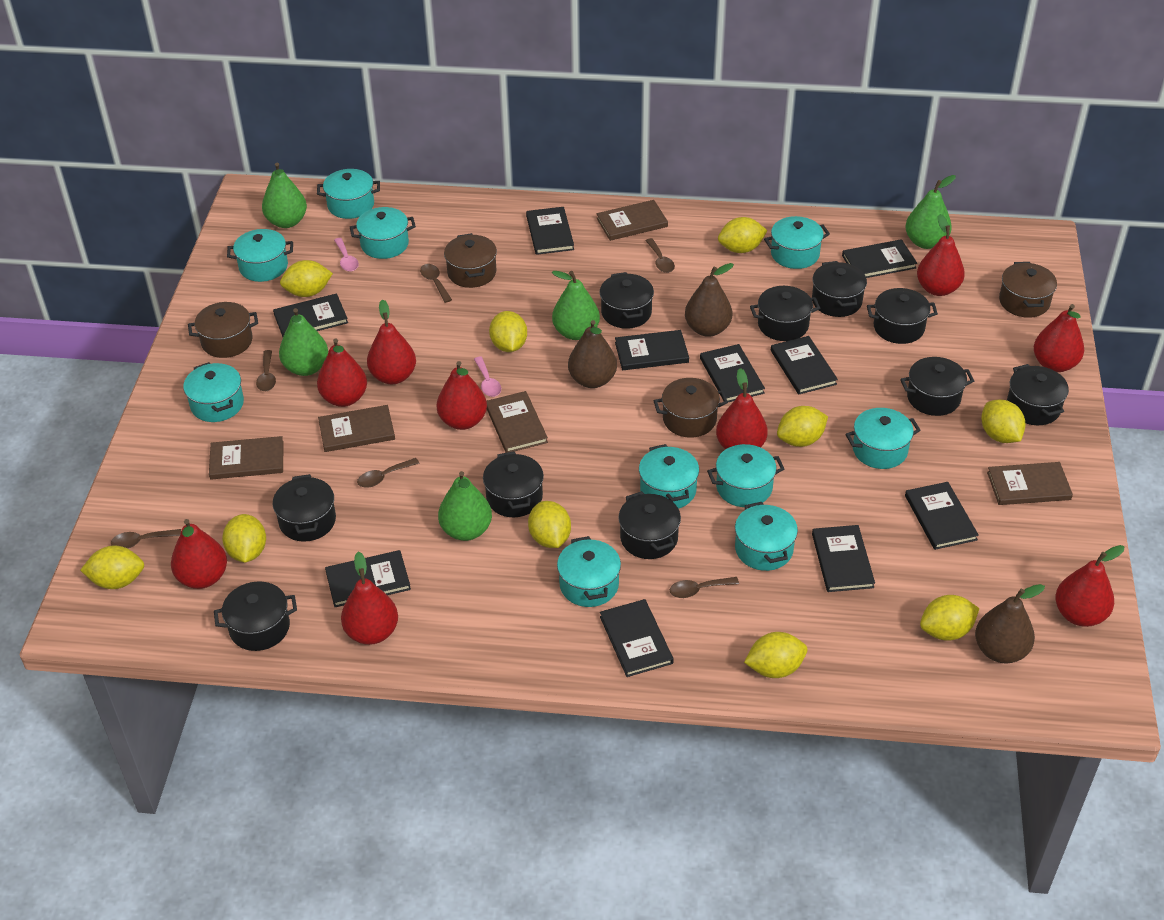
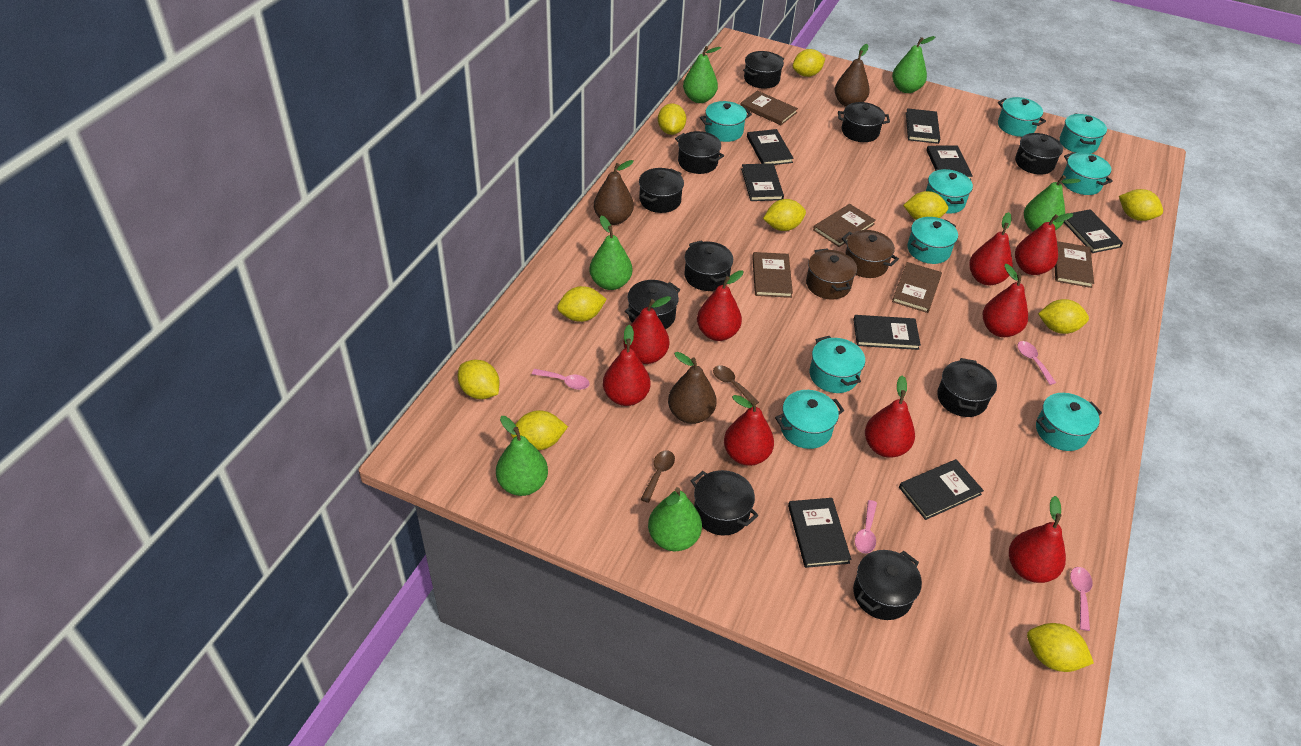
black book: 10 -> 8
brown pot: 4 -> 2
brown spoon: 6 -> 2
green pear: 5 -> 6
pink spoon: 2 -> 4
turquoise pot: 10 -> 9

